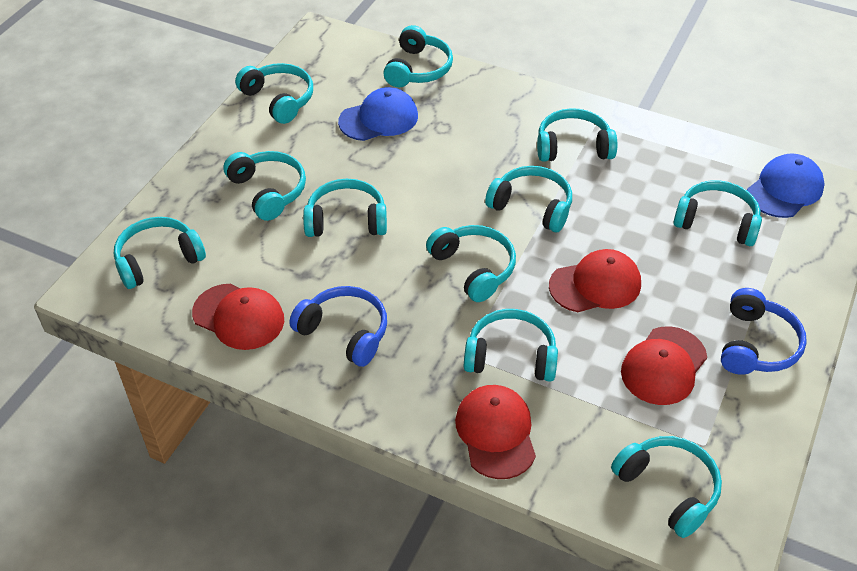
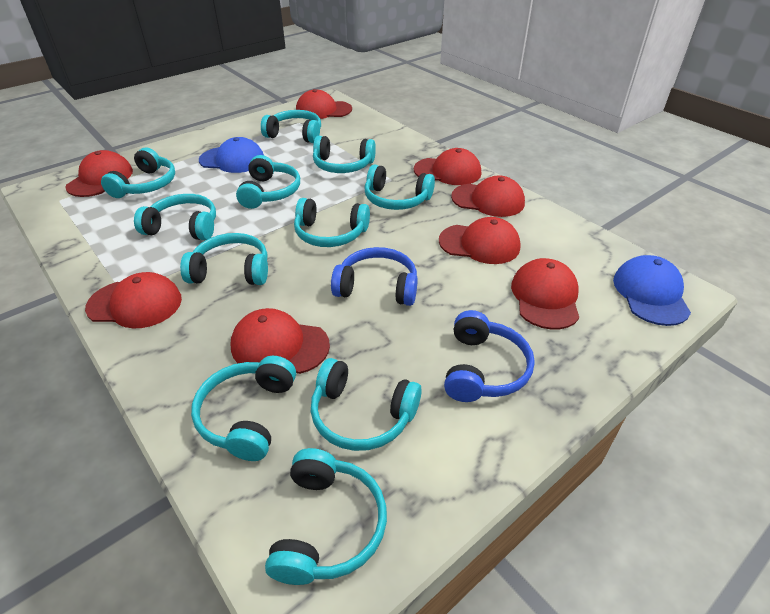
red cap: 4 -> 8

